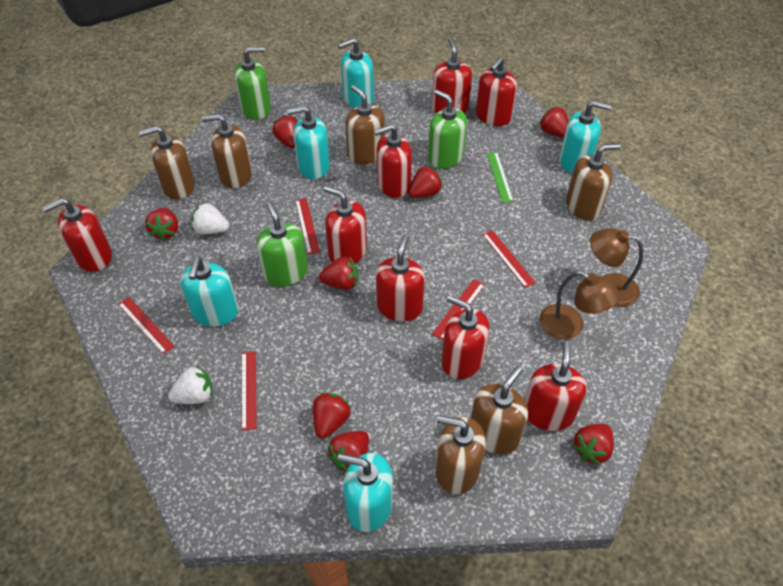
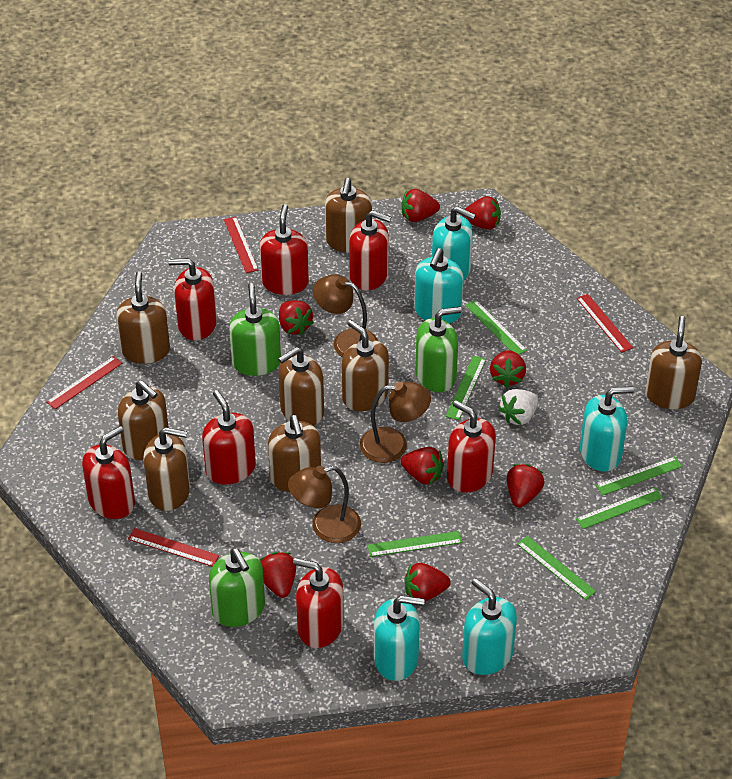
brown lamp: 2 -> 3
brown soap dispenser: 6 -> 8
green ruler: 1 -> 6
red ruler: 5 -> 4
red soap dispenser: 8 -> 7
white strawberry: 2 -> 1

